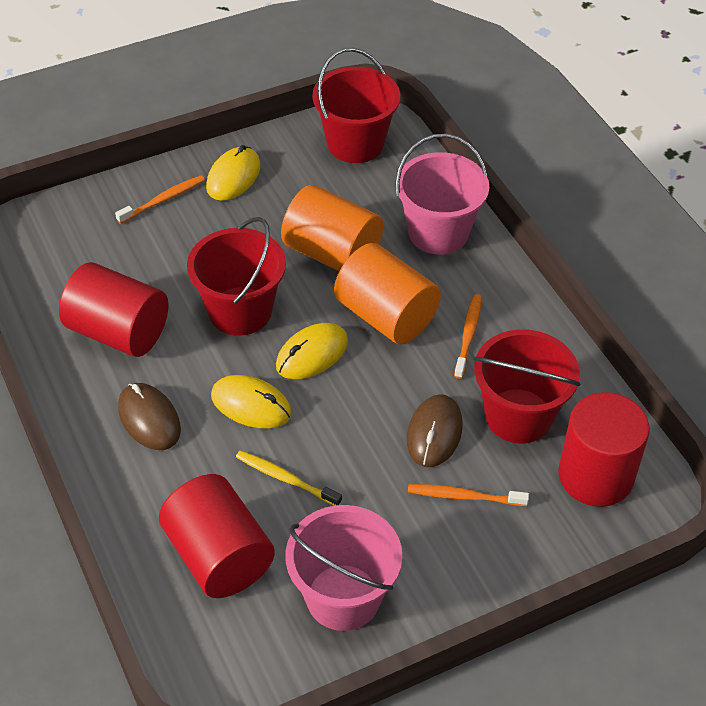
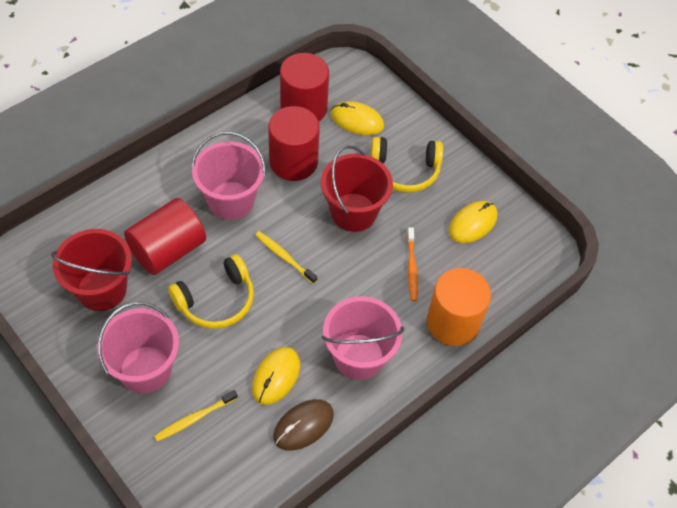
brown mouse: 2 -> 1
orange cylinder: 2 -> 1
orange toothbrush: 3 -> 1
pink bucket: 2 -> 3
red bucket: 3 -> 2
yellow headphones: 0 -> 2
yellow toothbrush: 1 -> 2

